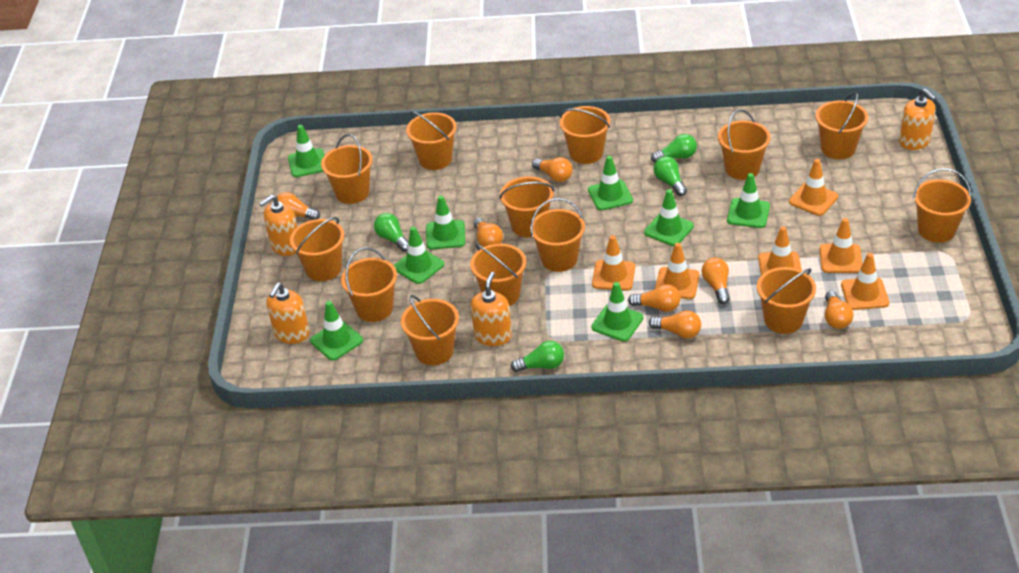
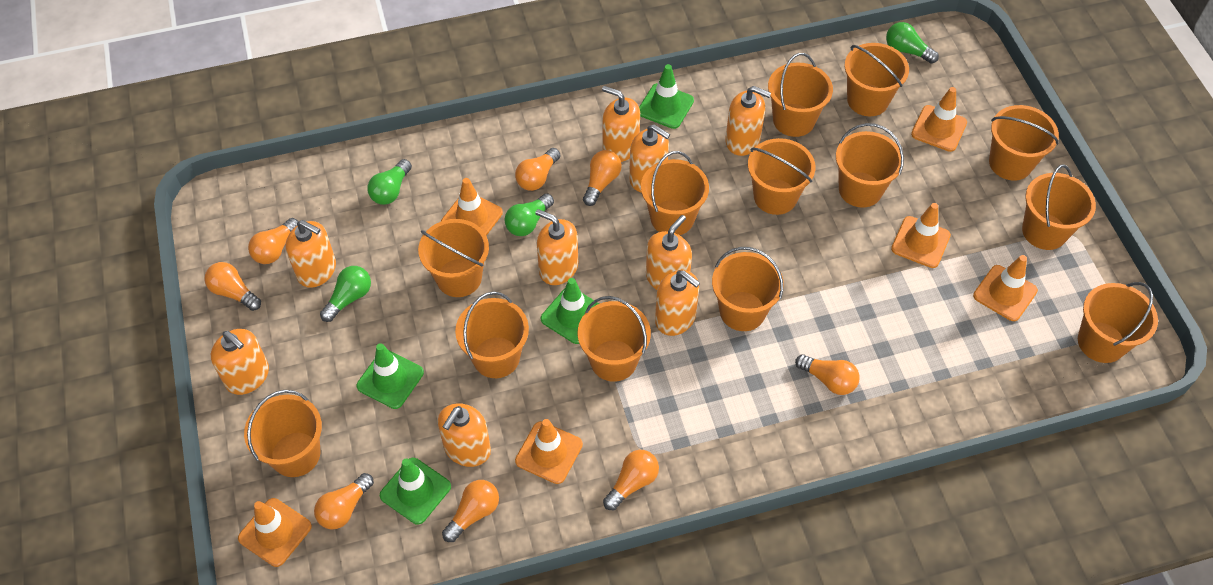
green traffic cone: 8 -> 4
orange light bulb: 7 -> 8
orange soap dispenser: 4 -> 9

